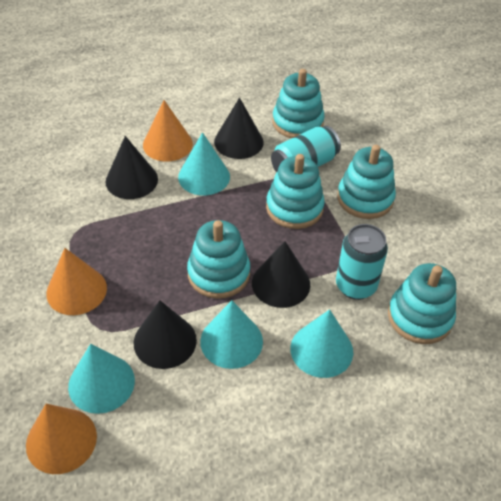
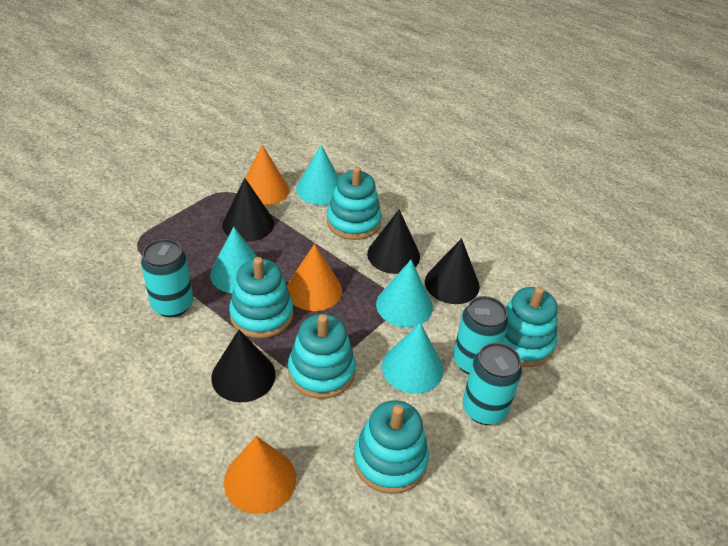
turquoise can: 2 -> 3

